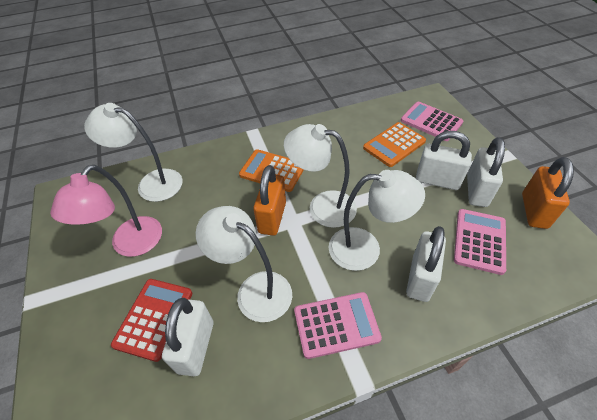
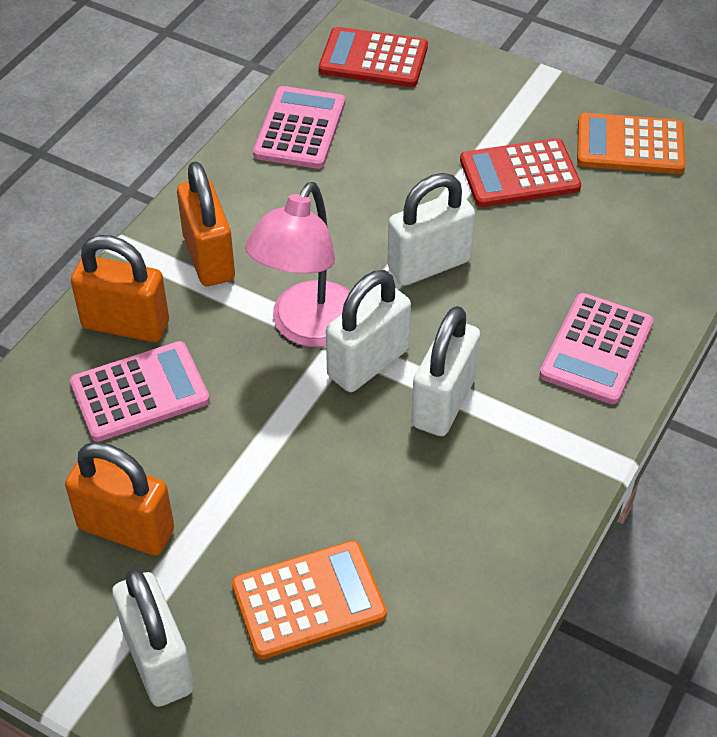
orange padlock: 2 -> 3
red calculator: 1 -> 2
white lamp: 4 -> 0

